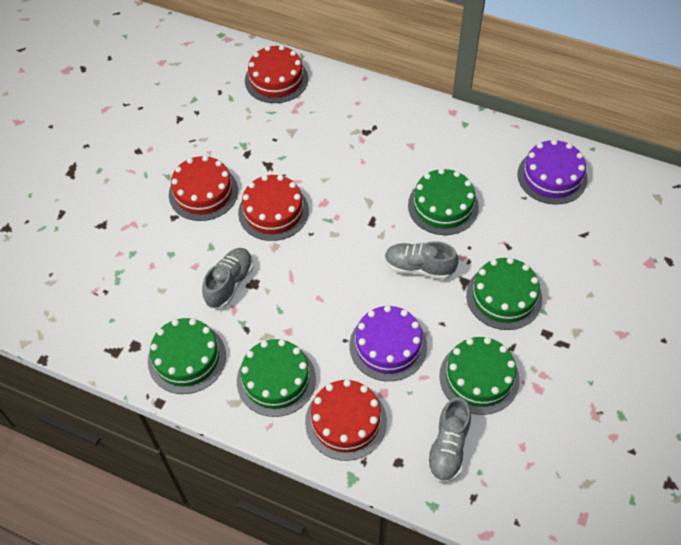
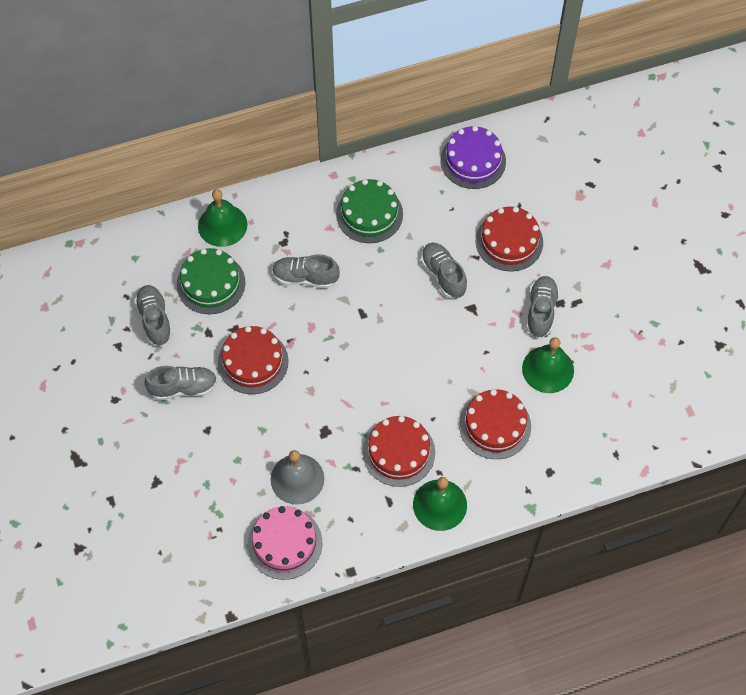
green bell: 0 -> 3
green cake: 5 -> 2
grey bell: 0 -> 1
grey shoe: 3 -> 5
pink cake: 0 -> 1
purple cake: 2 -> 1

